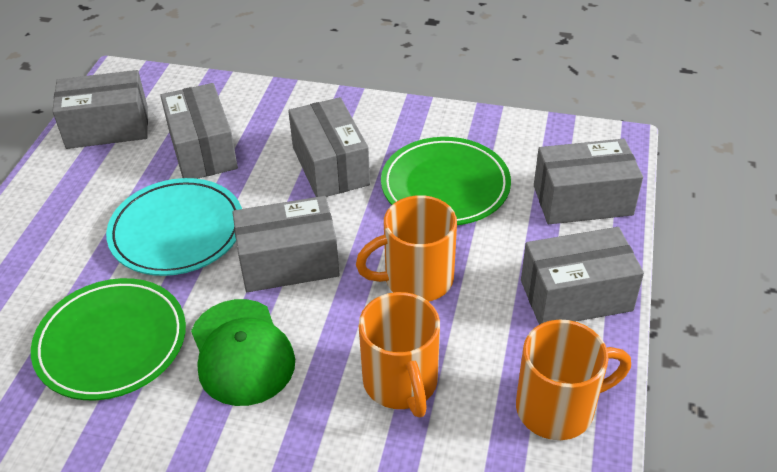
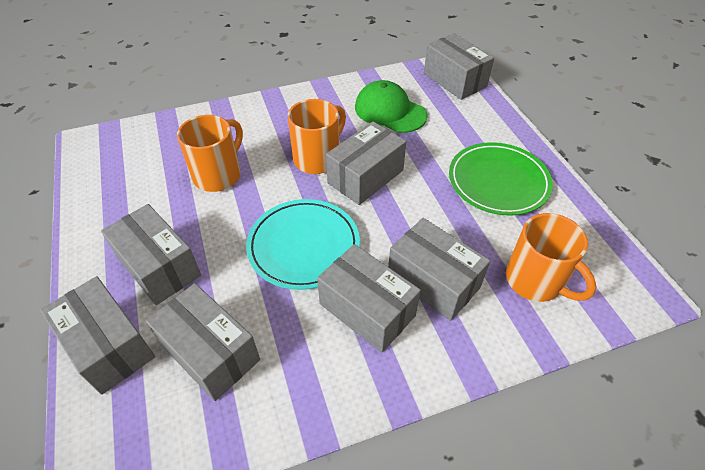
green plate: 2 -> 1
grey box: 6 -> 7

